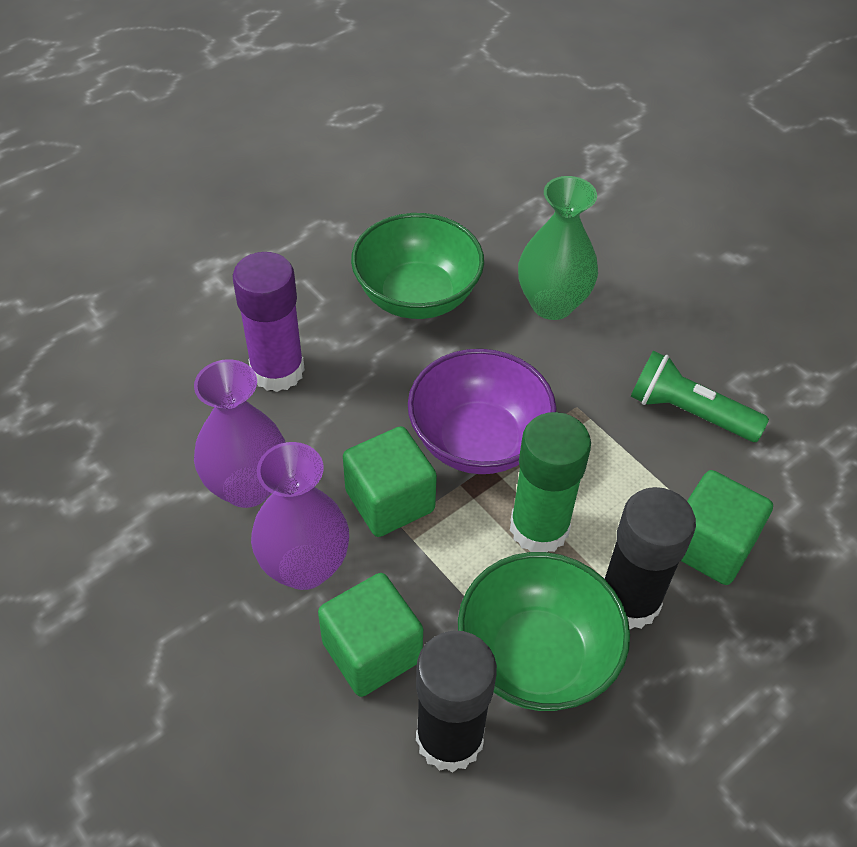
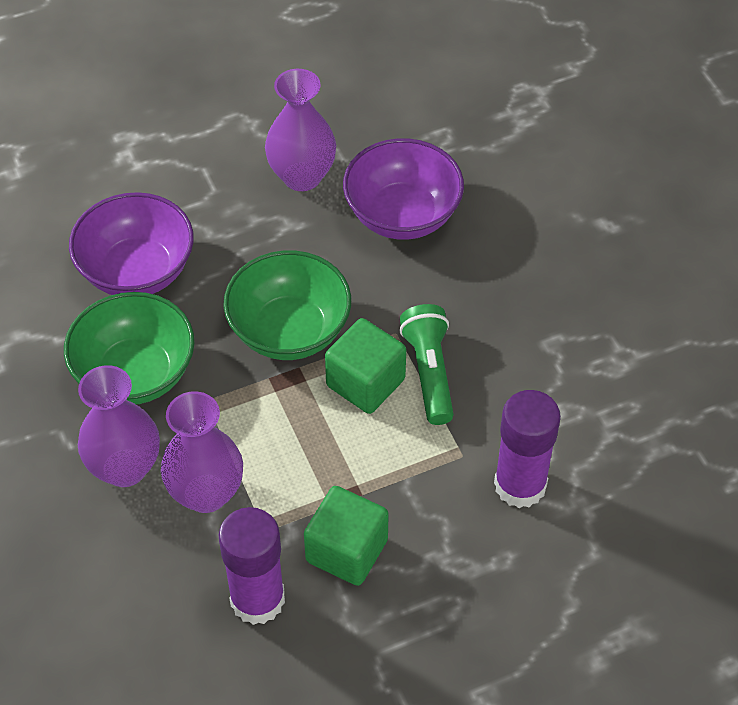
black glue stick: 2 -> 0
green cube: 3 -> 2
green glue stick: 1 -> 0
green vase: 1 -> 0
purple bowl: 1 -> 2
purple glue stick: 1 -> 2
purple vase: 2 -> 3

